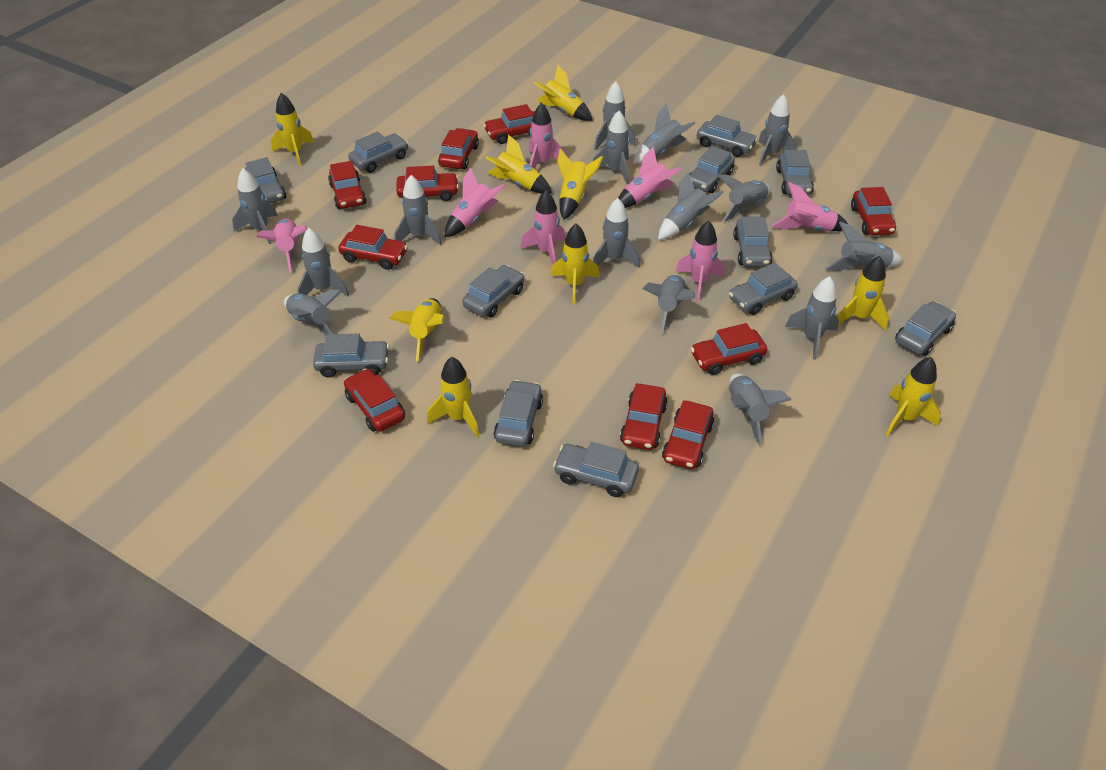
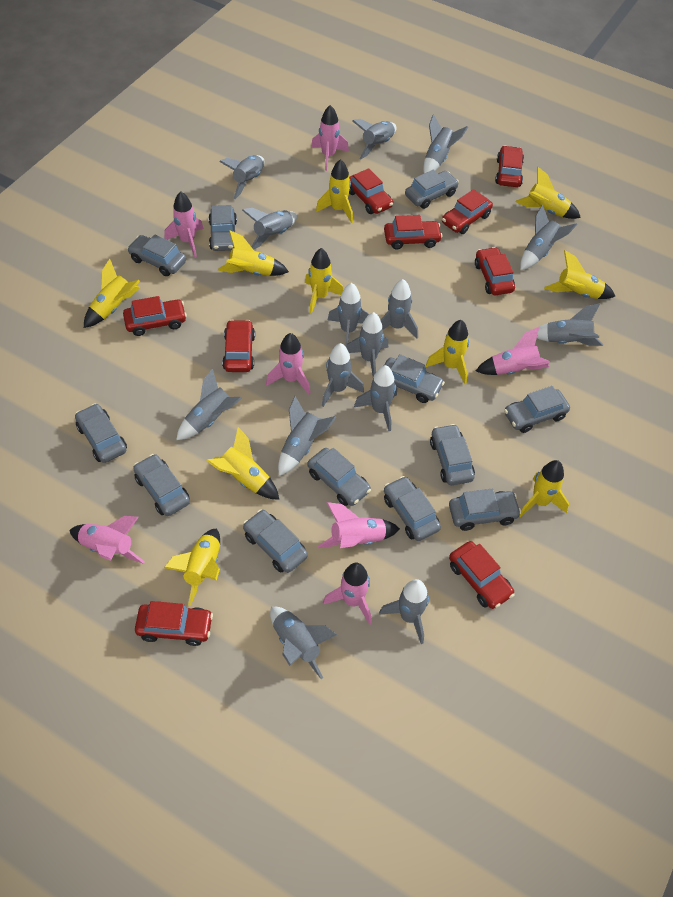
red car: 10 -> 9
yellow rocket: 9 -> 10

